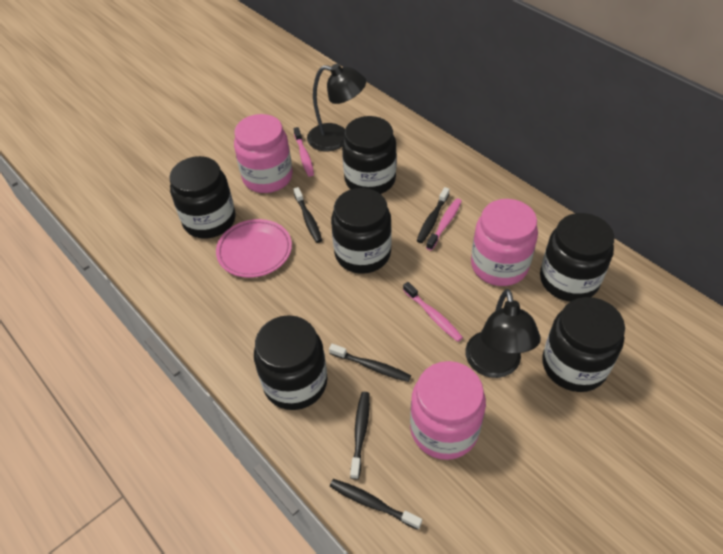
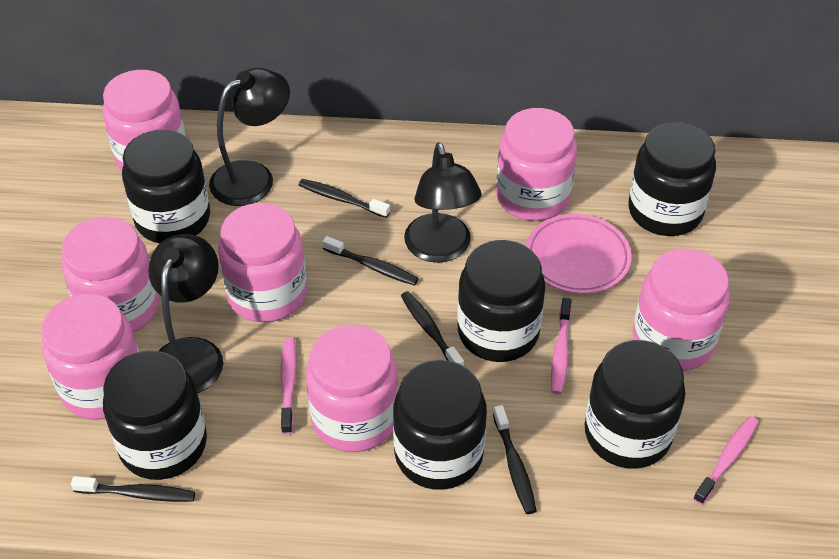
black lamp: 2 -> 3
pink jar: 3 -> 7

